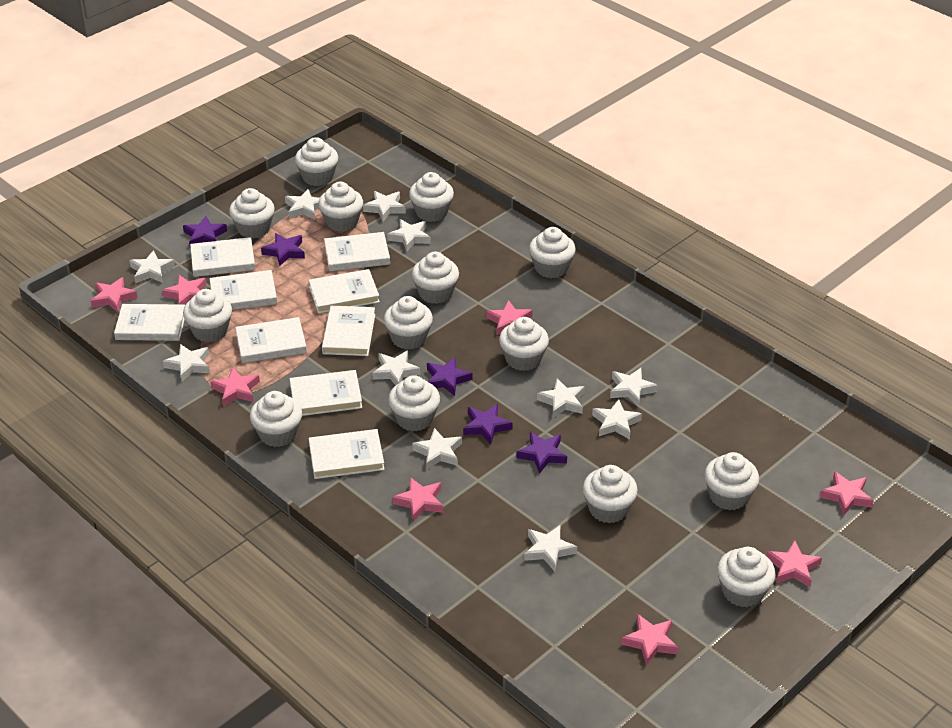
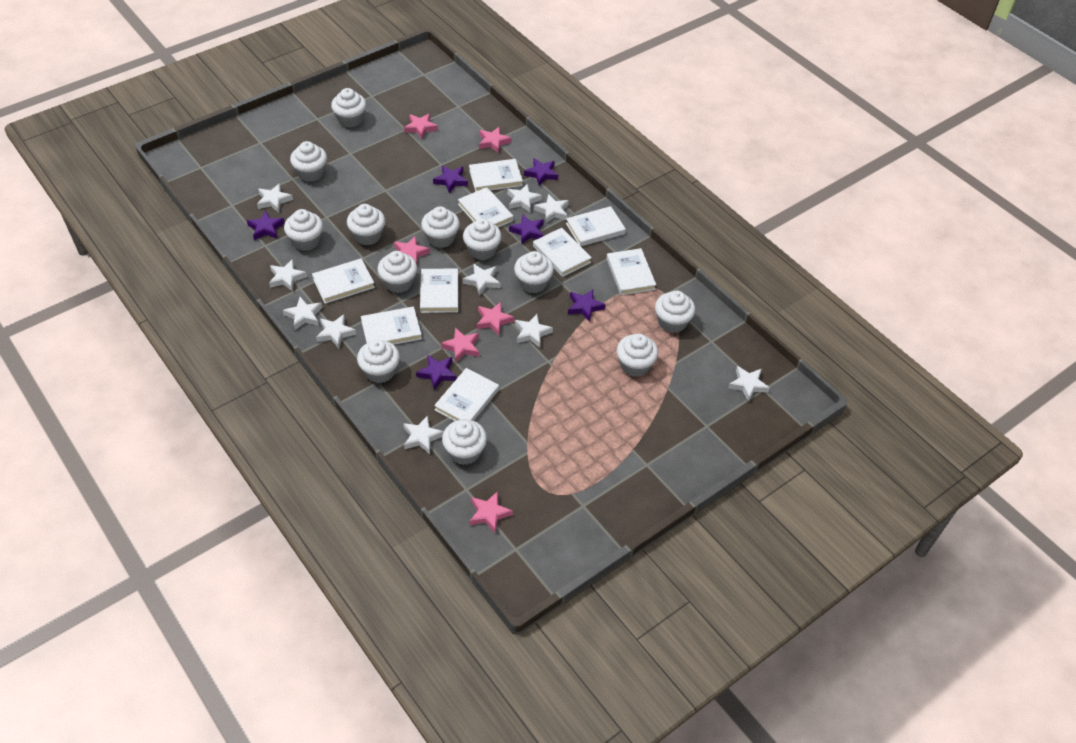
pink star: 8 -> 6
purple star: 5 -> 6
white cupcake: 14 -> 12
white star: 11 -> 10

